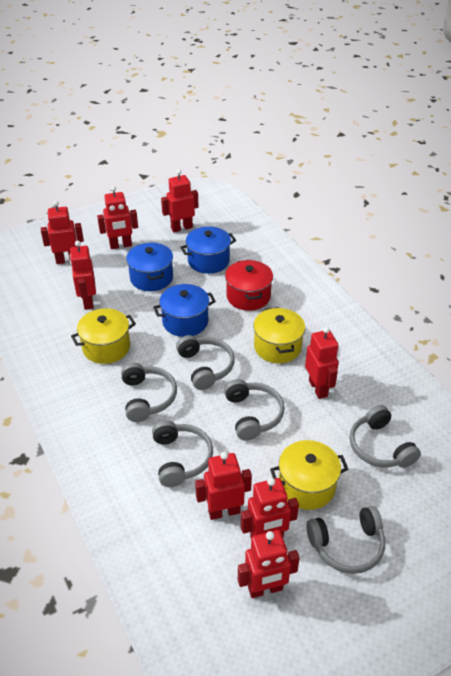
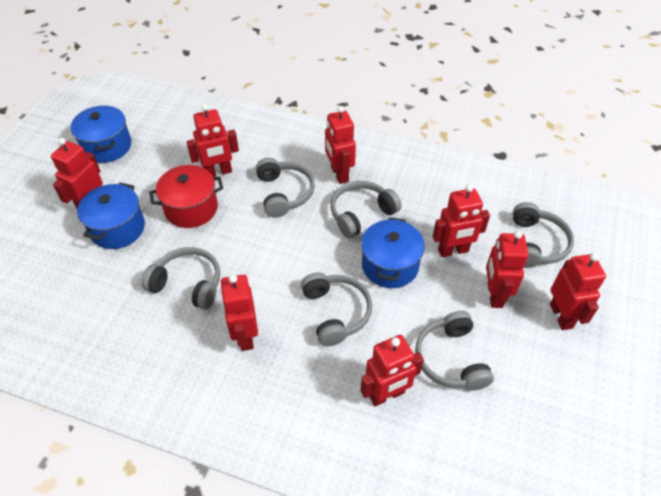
yellow pot: 3 -> 0

